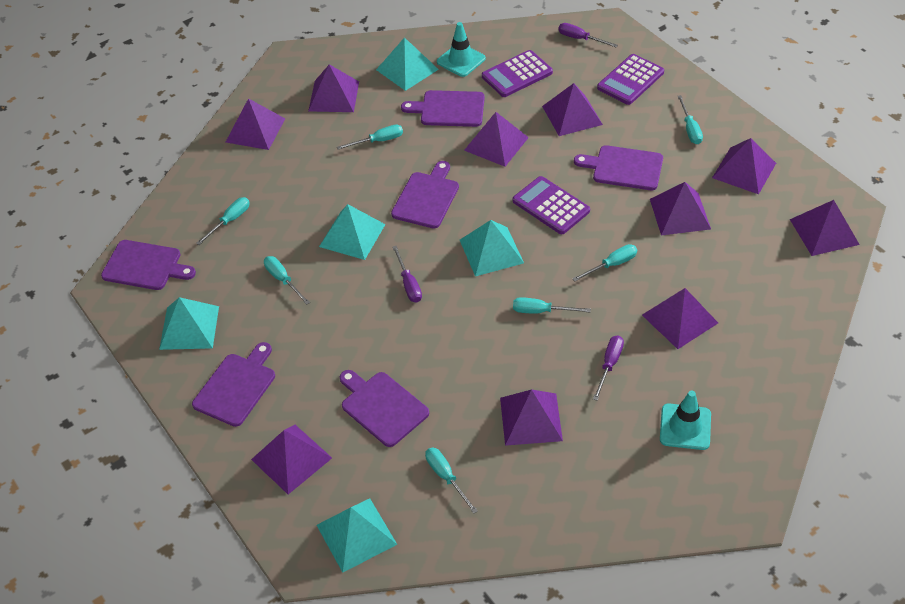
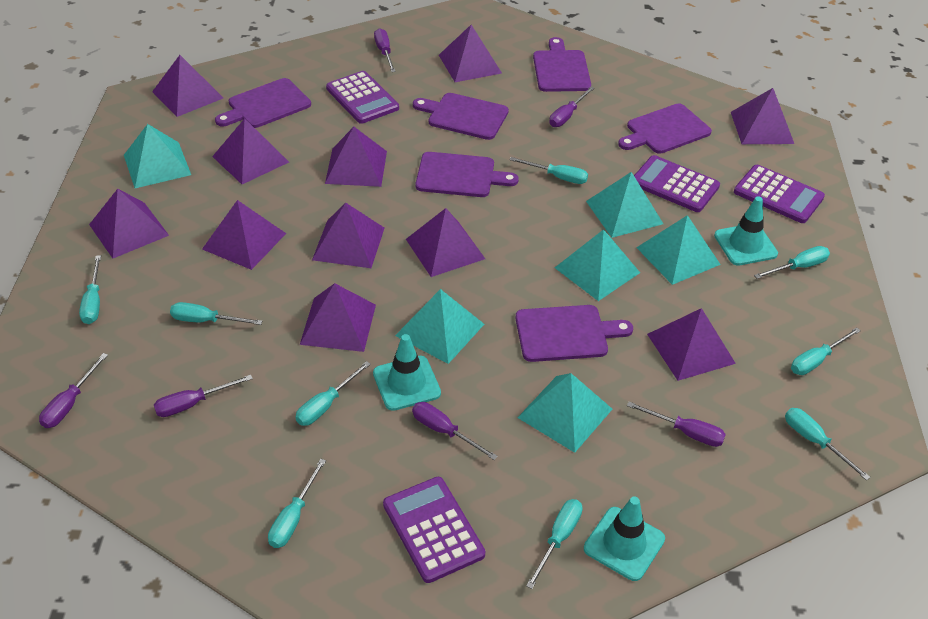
purple calculator: 3 -> 4
purple pyramid: 10 -> 11
purple screwdriver: 3 -> 6
turquoise pyramid: 5 -> 6
turquoise screwdriver: 7 -> 9
turquoise traffic cone: 2 -> 3

